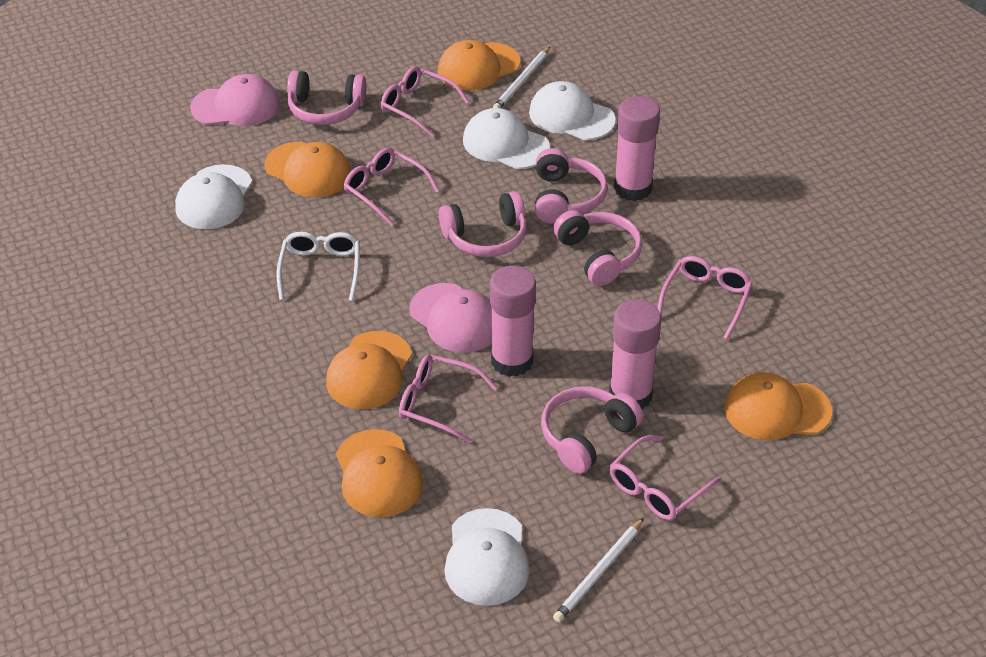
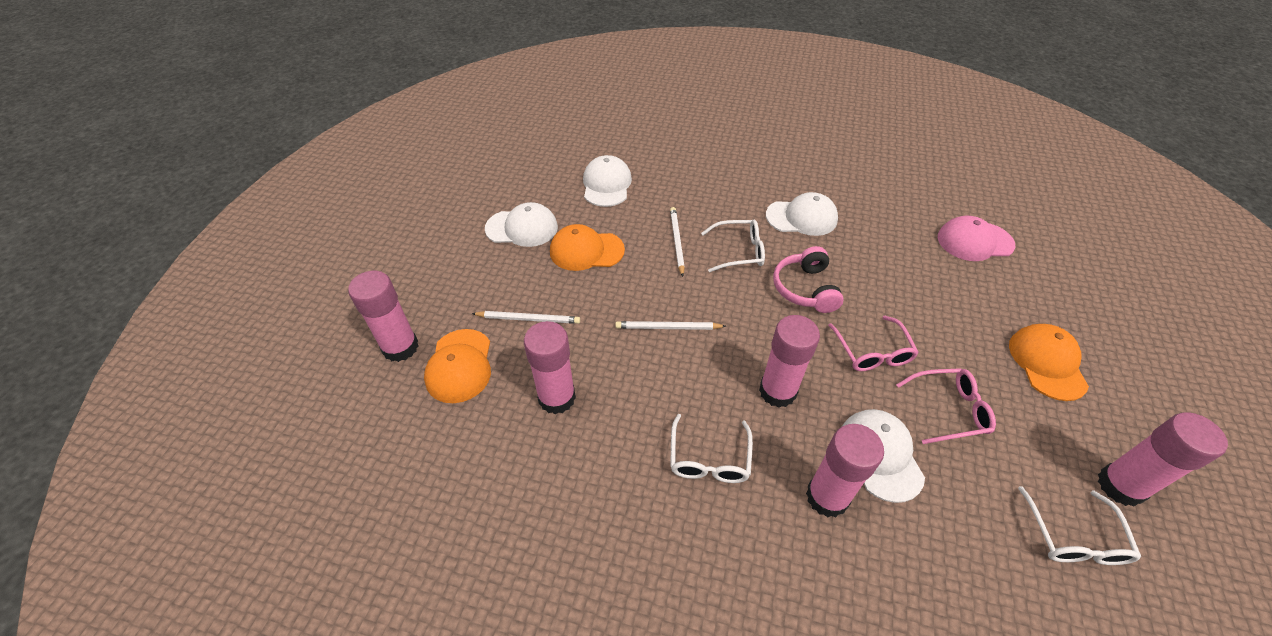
orange cap: 5 -> 3
pink cap: 2 -> 1
pink glasses: 5 -> 2
pink glue stick: 3 -> 5
pink headphones: 5 -> 1
white glasses: 1 -> 3
white pencil: 2 -> 3

